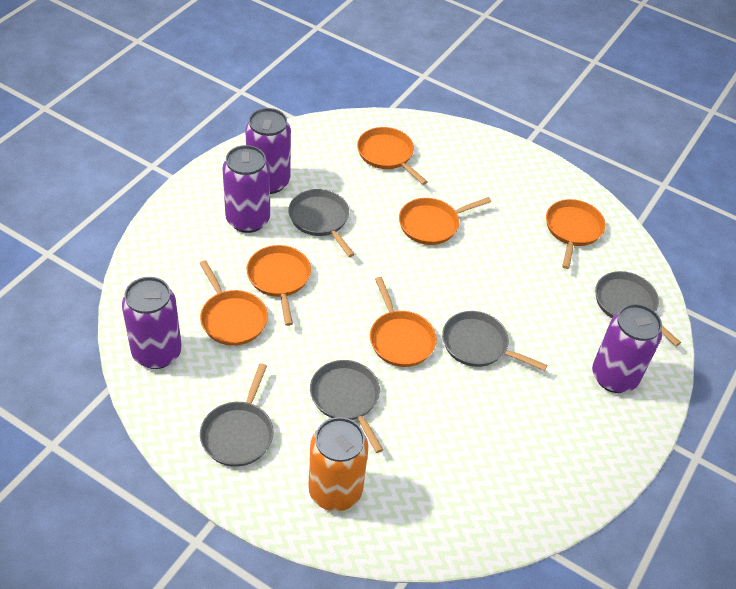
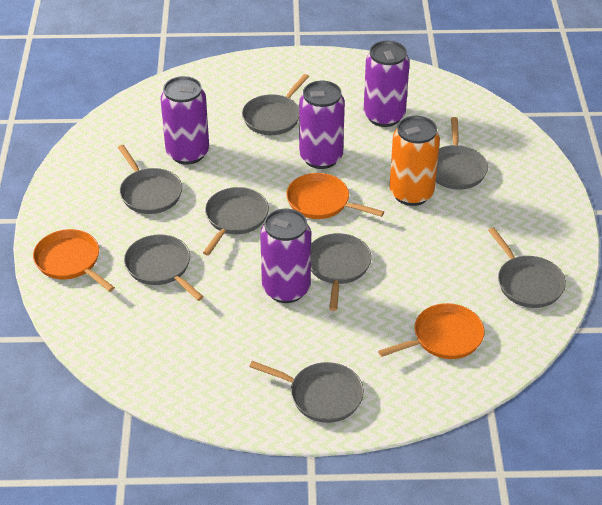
grey pan: 5 -> 8
orange pan: 6 -> 3

